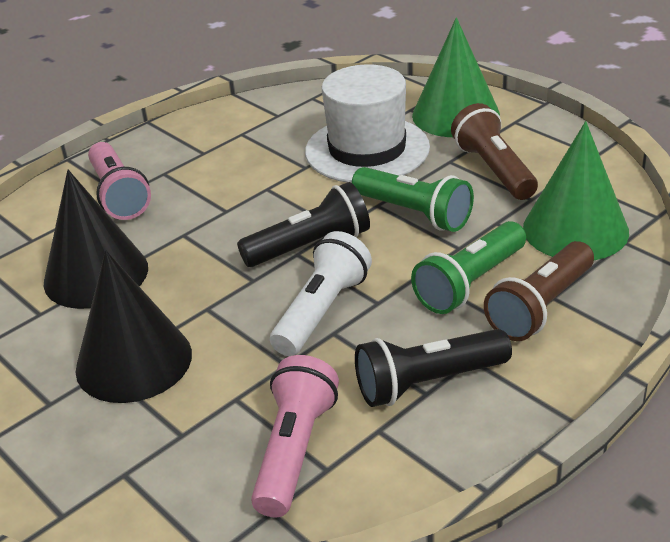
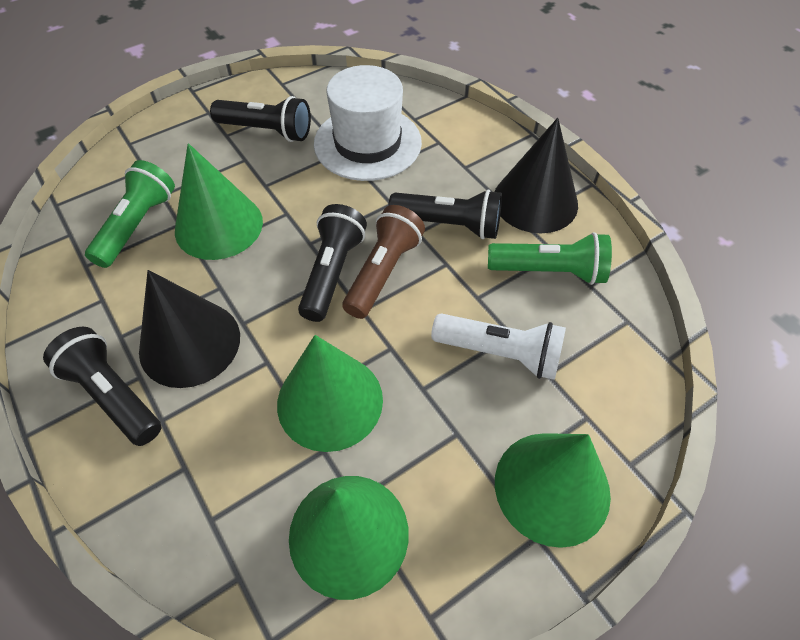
black flashlight: 2 -> 4
brown flashlight: 2 -> 1
green cone: 2 -> 4
pink flashlight: 2 -> 0

